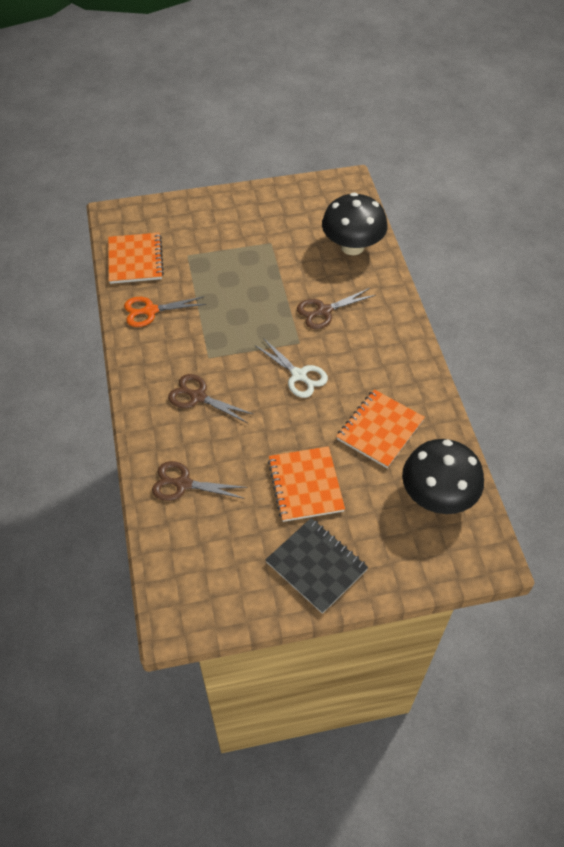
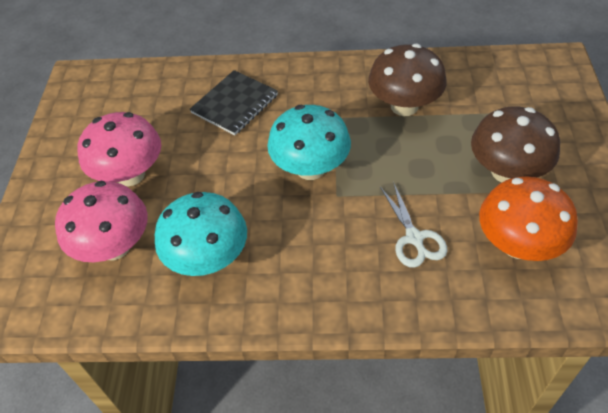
black mushroom: 2 -> 0
brown mushroom: 0 -> 2
brown scissors: 3 -> 0
orange mushroom: 0 -> 1
orange notebook: 3 -> 0
orange scissors: 1 -> 0
pink mushroom: 0 -> 2
turquoise mushroom: 0 -> 2

